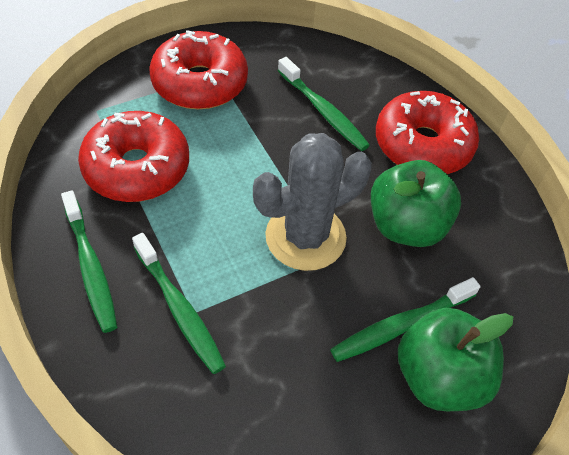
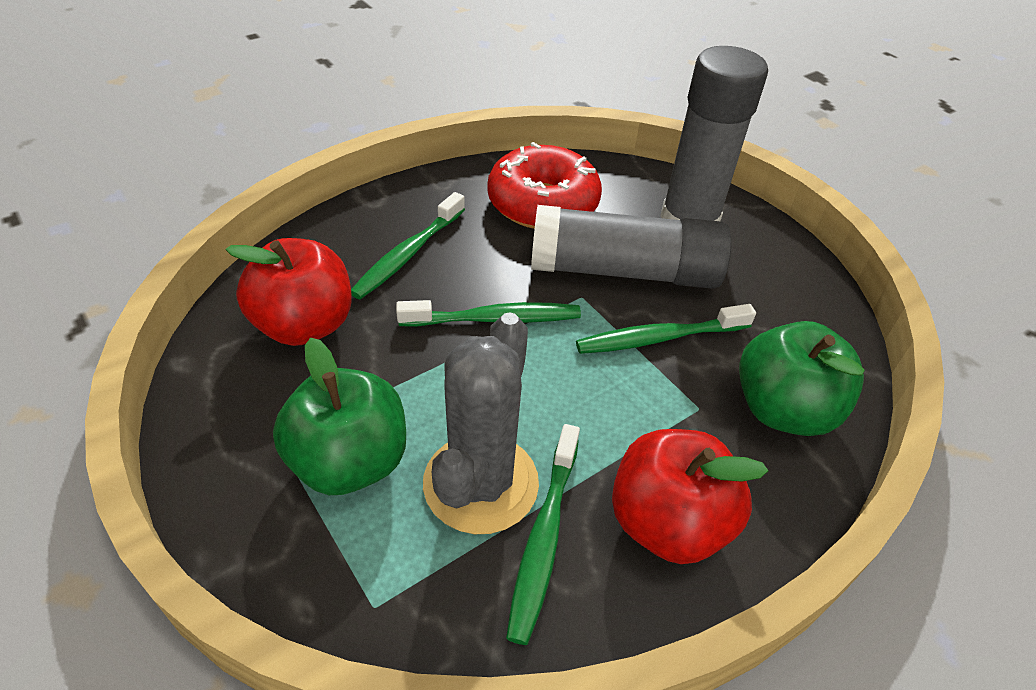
grey glue stick: 0 -> 2
red apple: 0 -> 2
red donut: 3 -> 1

